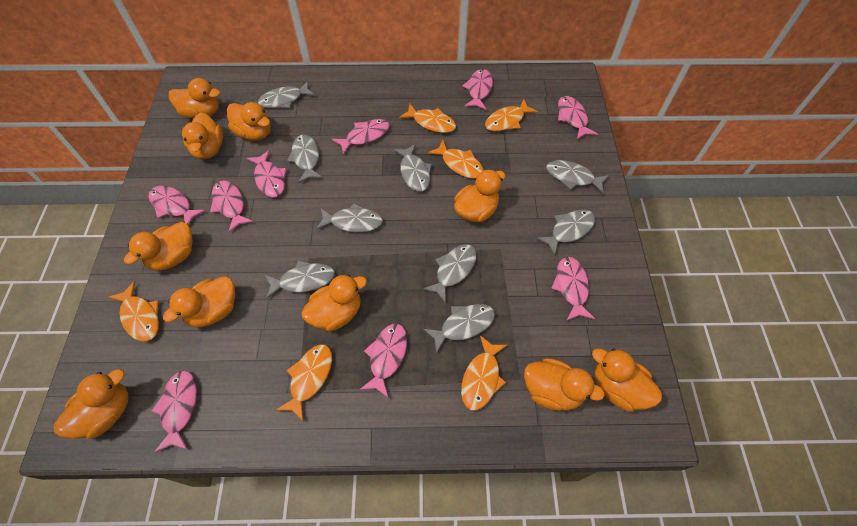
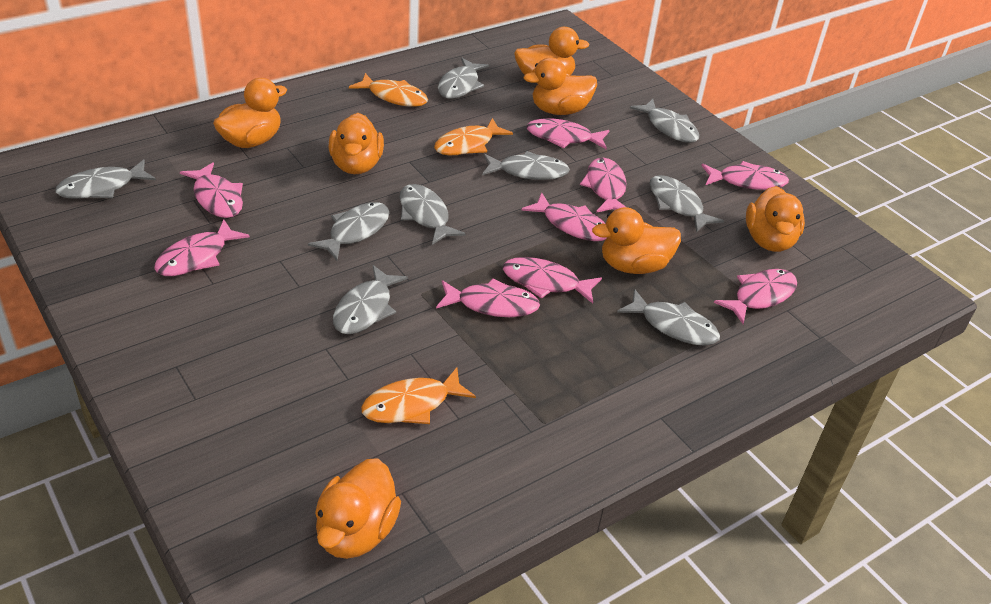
orange duck: 10 -> 7
orange fish: 6 -> 3

